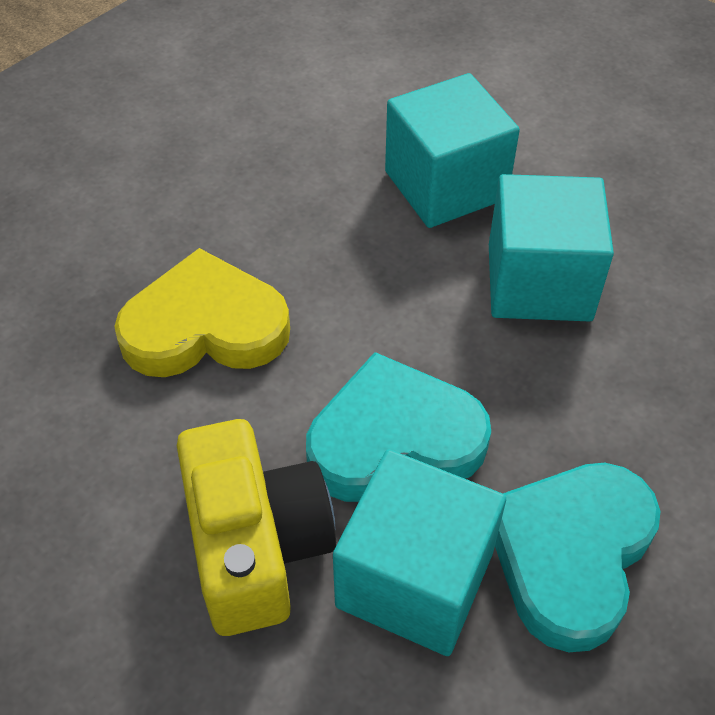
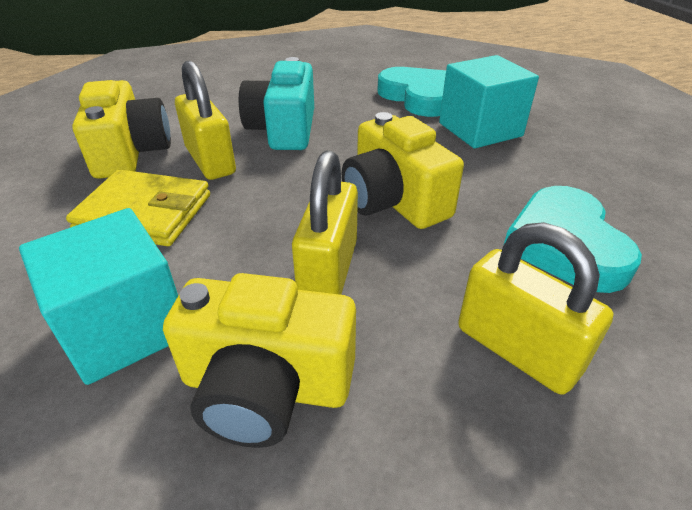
turquoise camera: 0 -> 1
turquoise cube: 3 -> 2
yellow camera: 1 -> 3
yellow heart: 1 -> 0
yellow padlock: 0 -> 3
yellow wallet: 0 -> 1

